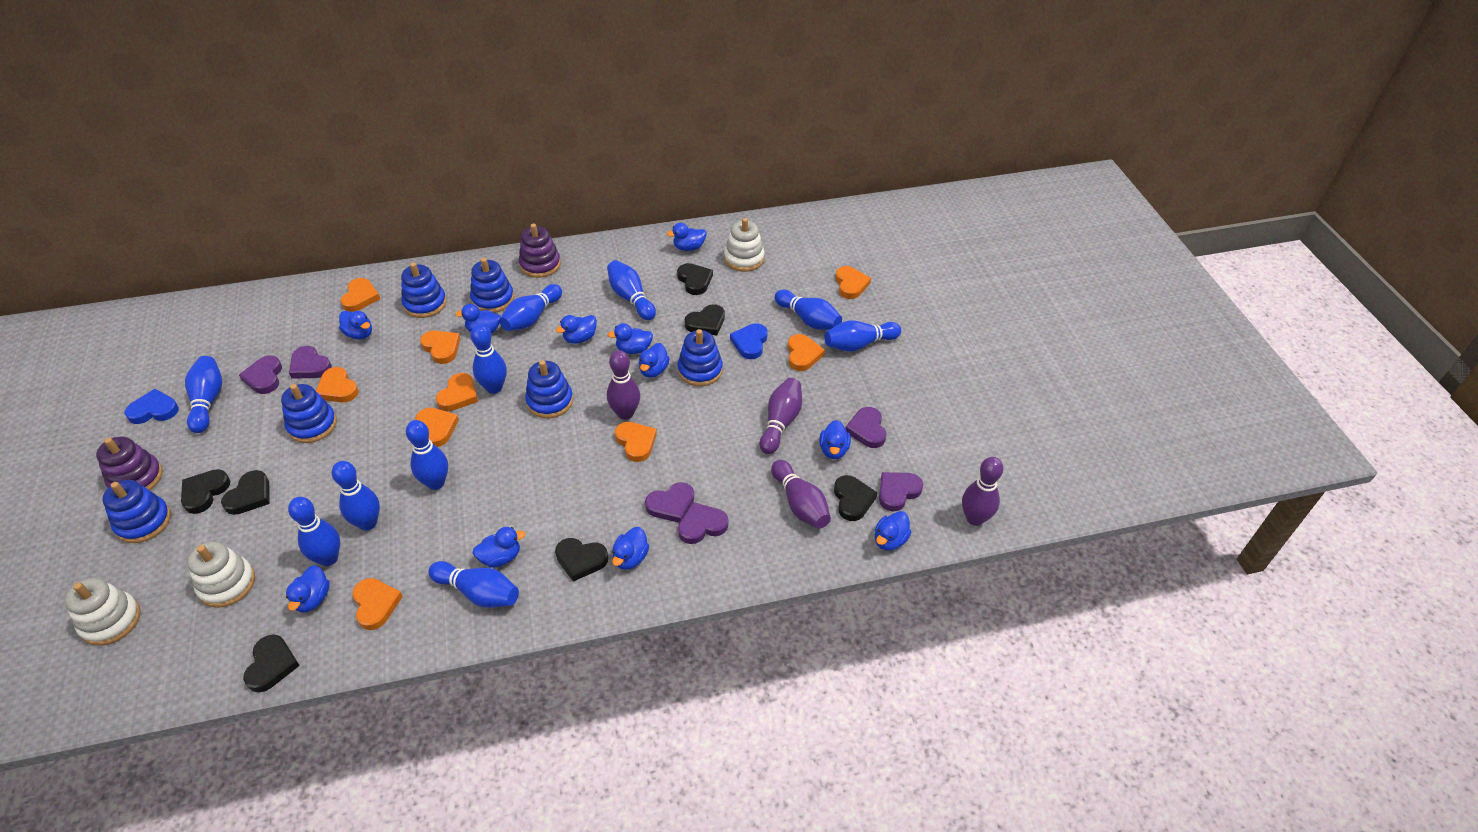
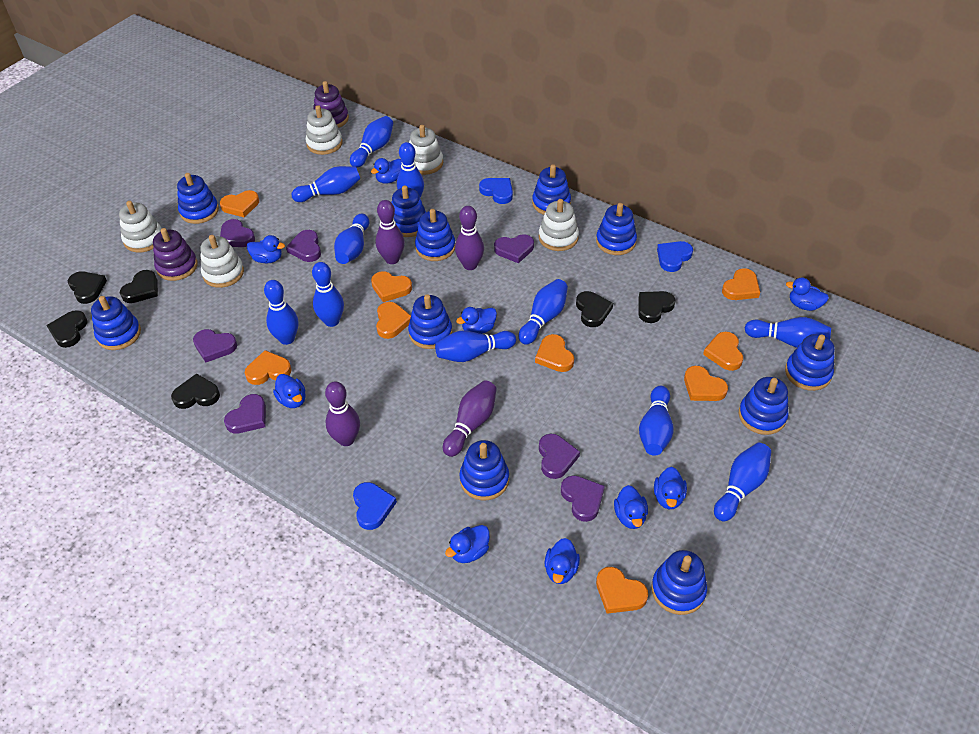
black heart: 7 -> 6
blue bowling pin: 10 -> 11
blue duck: 11 -> 9
blue heart: 2 -> 3
blue stacking toy: 6 -> 11
purple heart: 6 -> 7
white stacking toy: 3 -> 5

